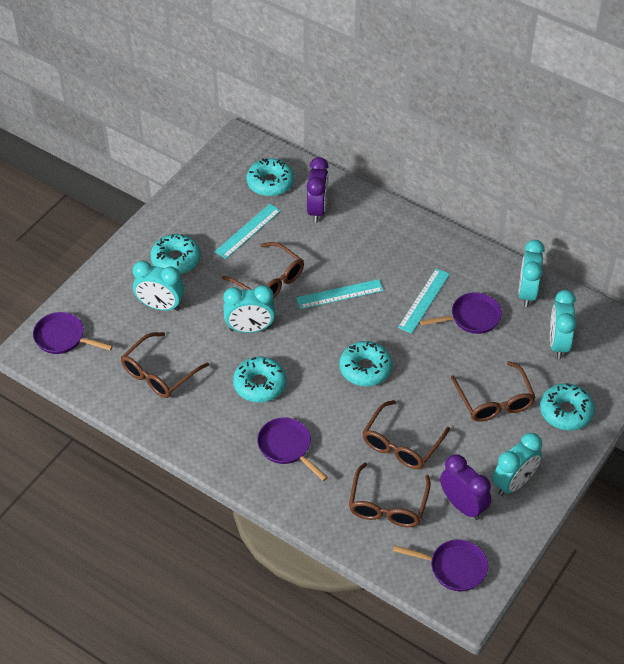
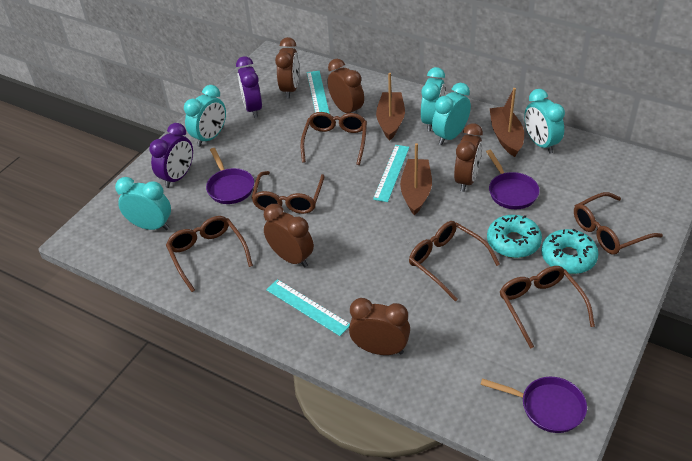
brown boat: 0 -> 3
brown clock: 0 -> 5
brown glasses: 5 -> 6
purple pan: 4 -> 3
turquoise donut: 5 -> 2

